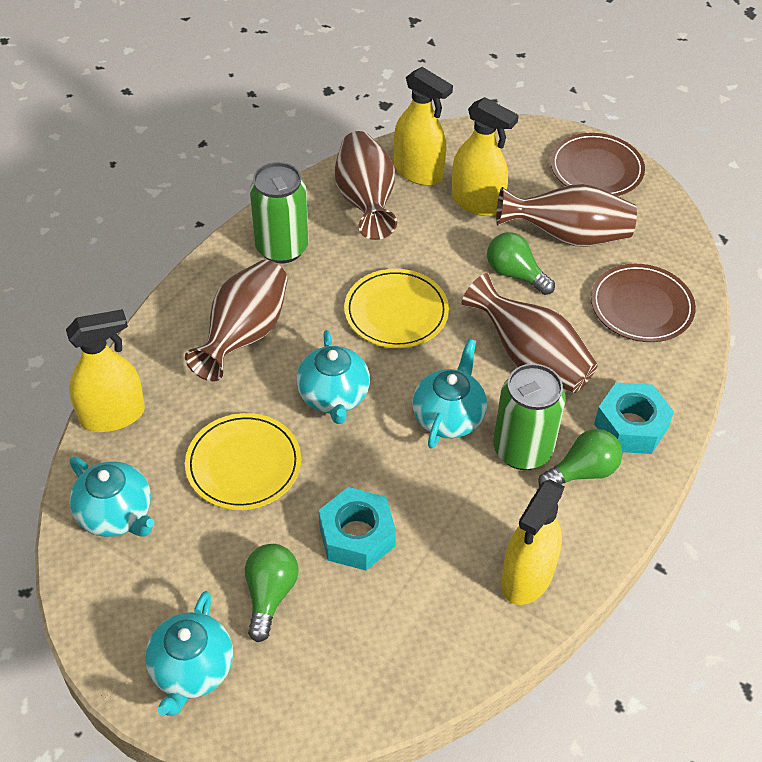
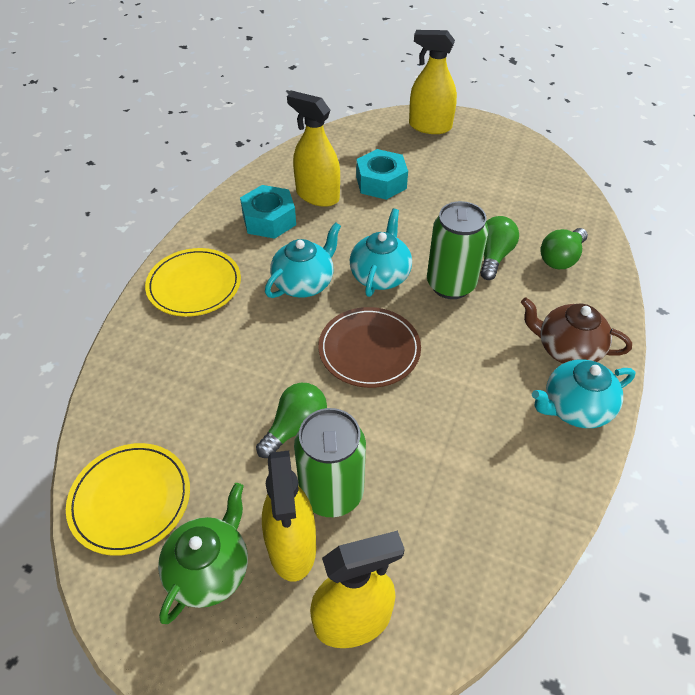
brown plate: 2 -> 1
brown teapot: 0 -> 1
brown vase: 4 -> 0
green teapot: 0 -> 1
turquoise teapot: 4 -> 3

